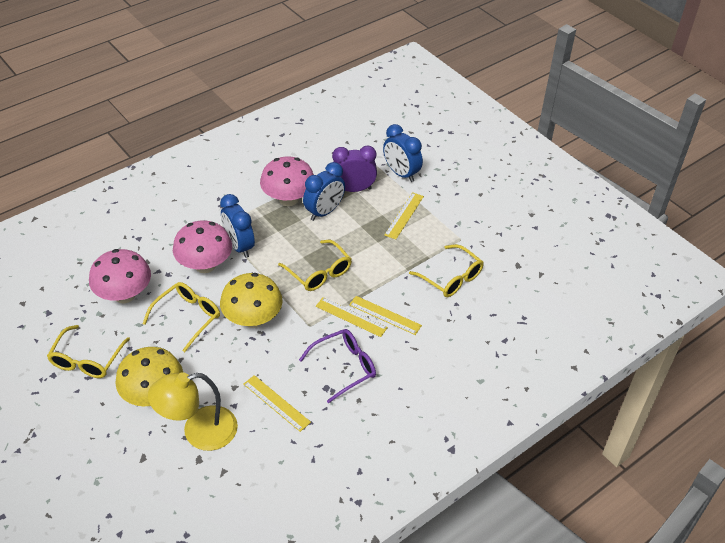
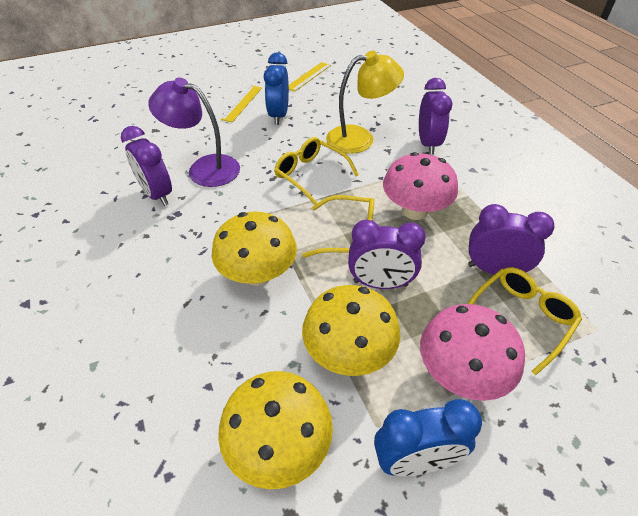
blue clock: 3 -> 2
pink mushroom: 3 -> 2
purple clock: 1 -> 4
purple glasses: 1 -> 0
purple lamp: 0 -> 1
yellow glasses: 4 -> 3
yellow mushroom: 2 -> 3
yellow ruler: 4 -> 2

